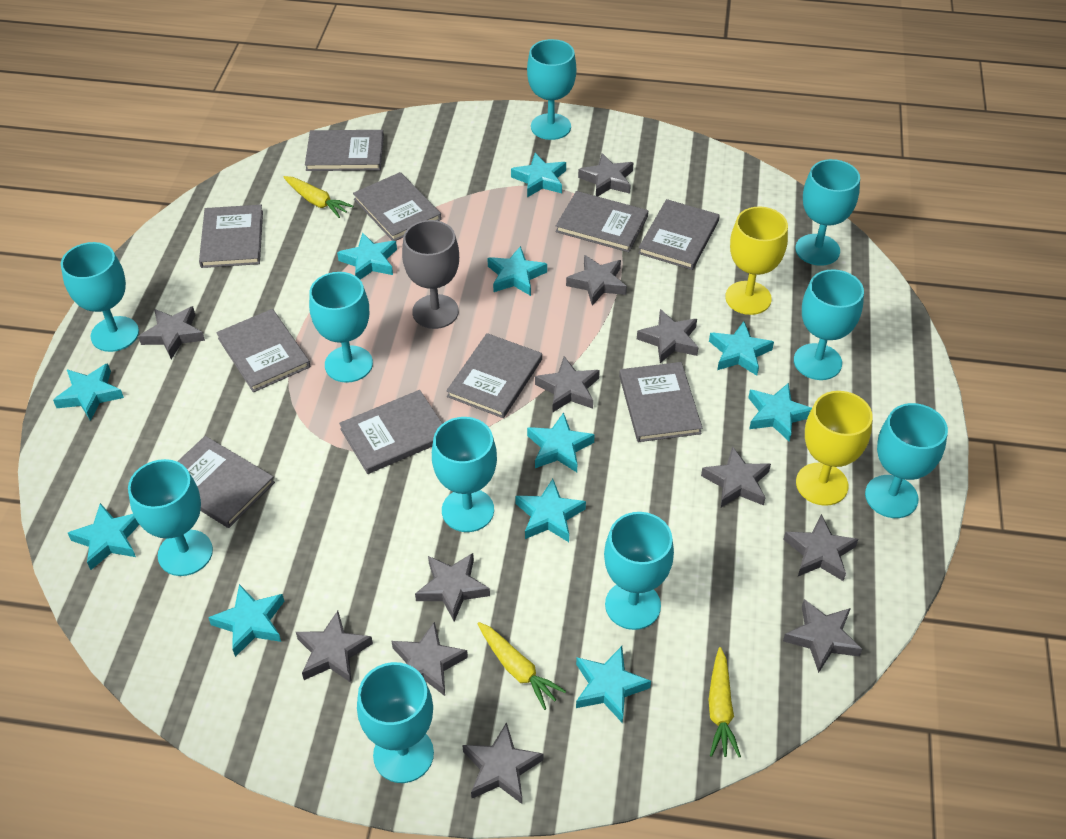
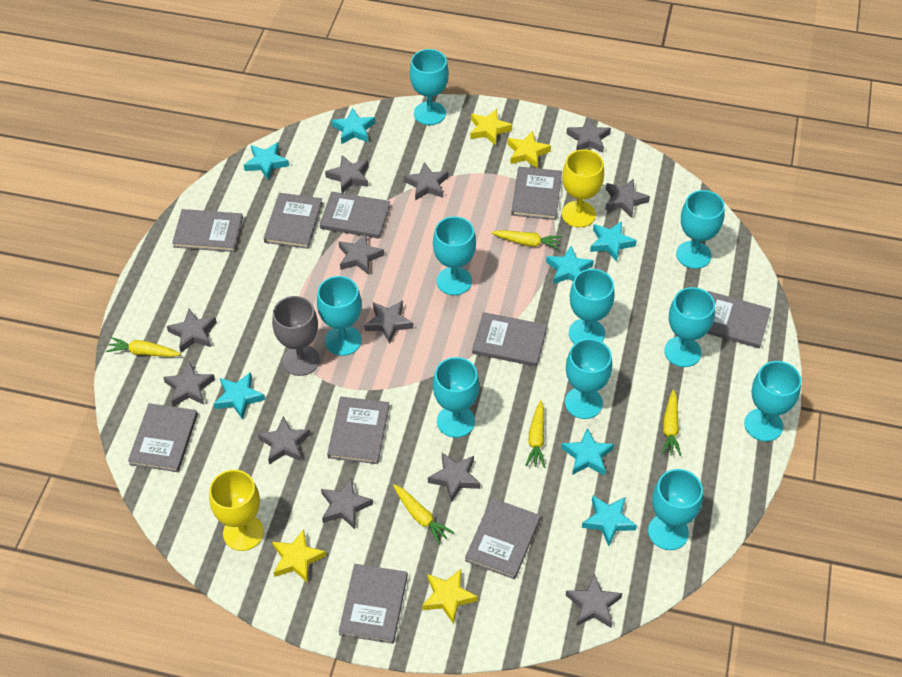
turquoise star: 11 -> 7
yellow carrot: 3 -> 5
yellow star: 0 -> 4

